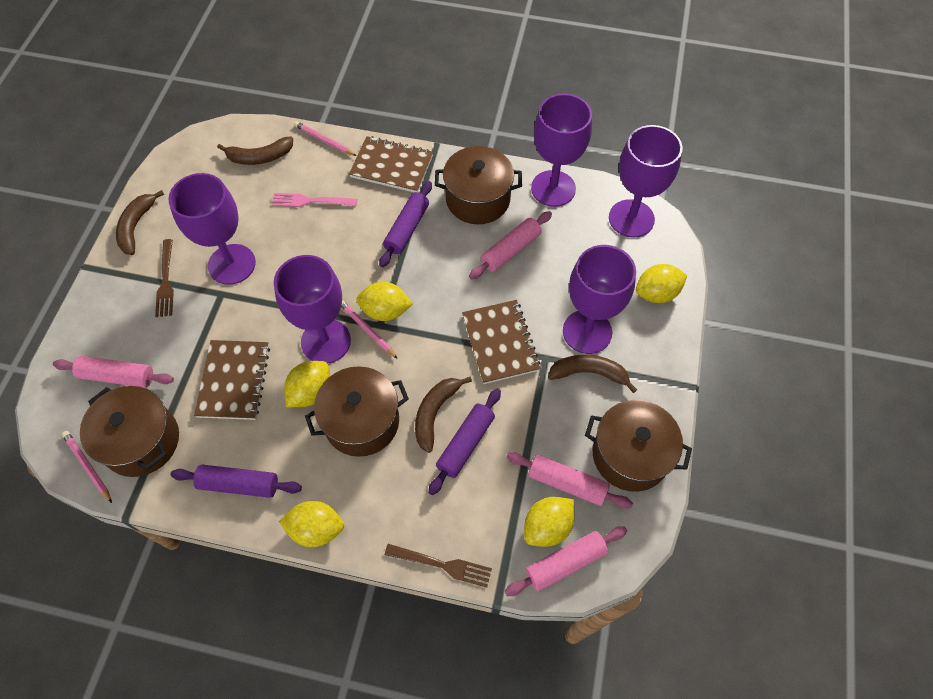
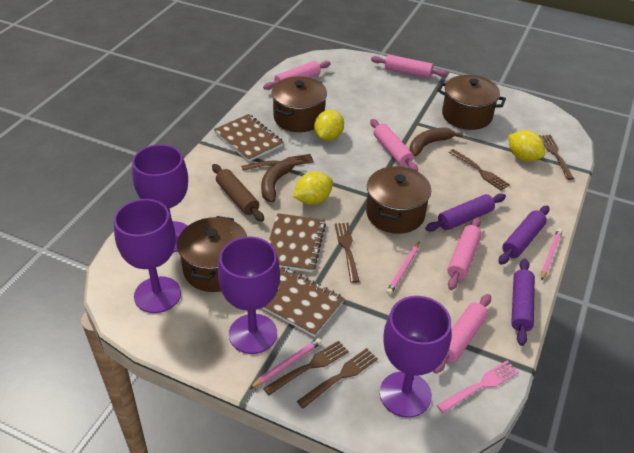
brown banana: 4 -> 2
brown fork: 2 -> 6
brown rolling pin: 0 -> 1
pink rolling pin: 4 -> 5
purple goblet: 5 -> 4
yellow lemon: 5 -> 3

